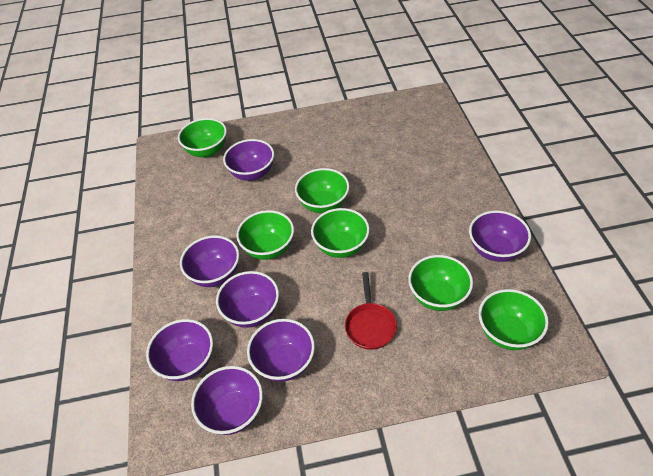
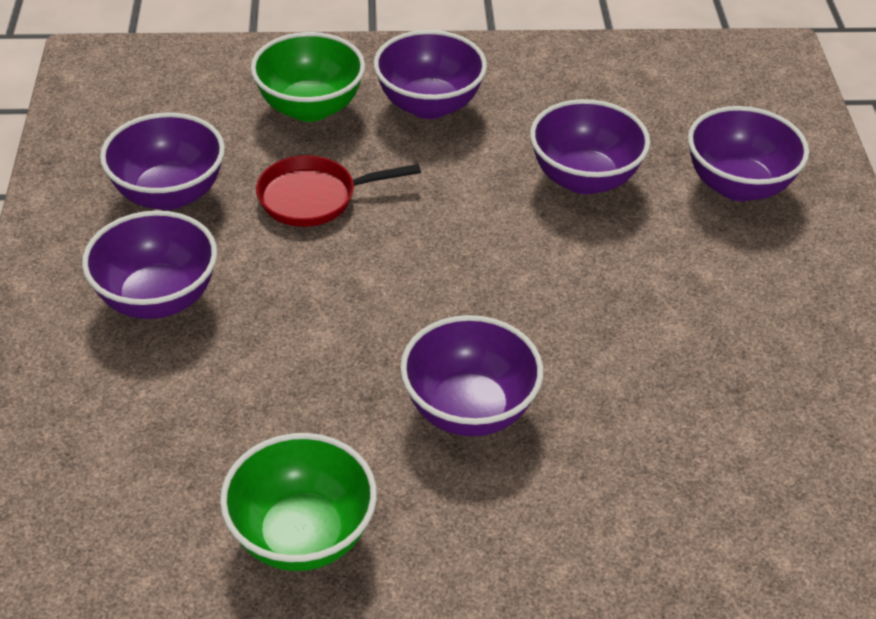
green bowl: 6 -> 2
purple bowl: 7 -> 6

